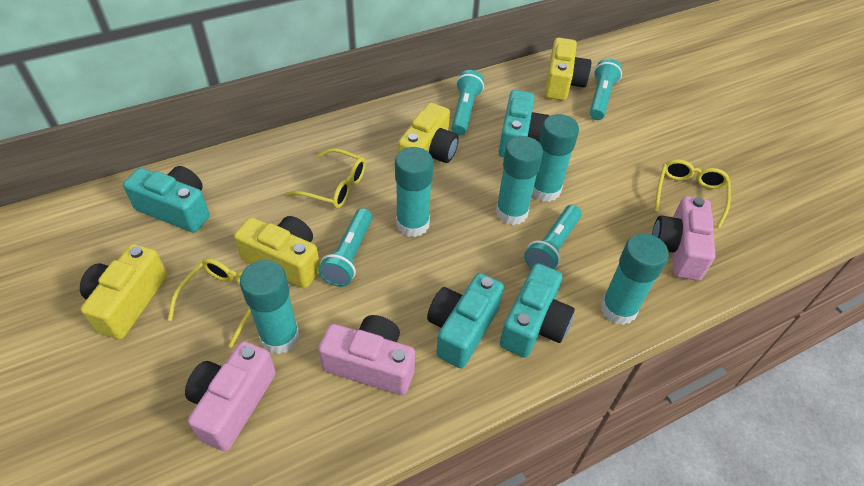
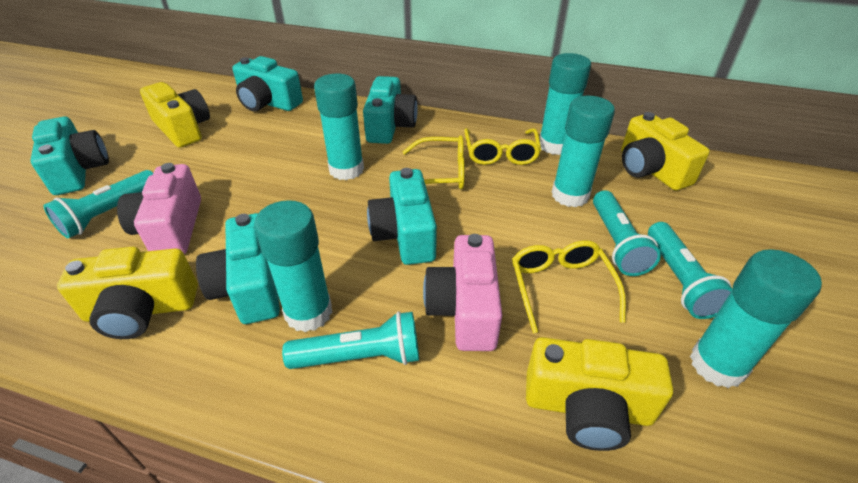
pink camera: 3 -> 2
turquoise camera: 4 -> 5

